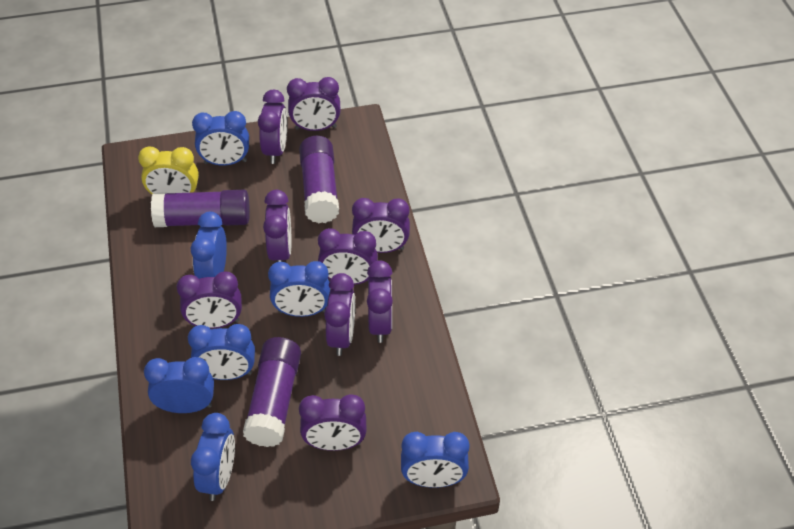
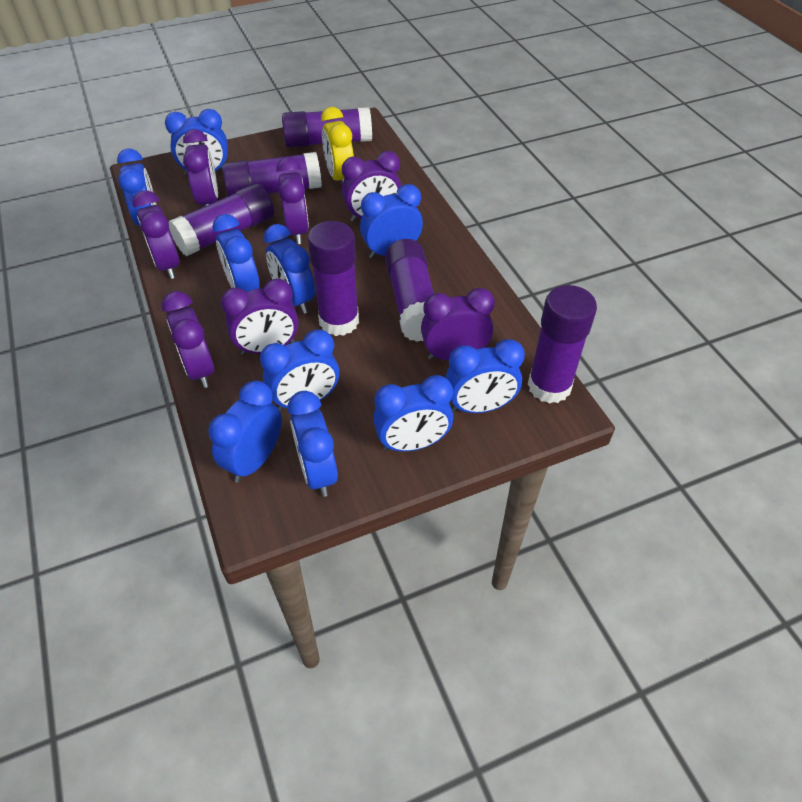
blue clock: 7 -> 10
purple clock: 9 -> 7
purple glue stick: 3 -> 6

